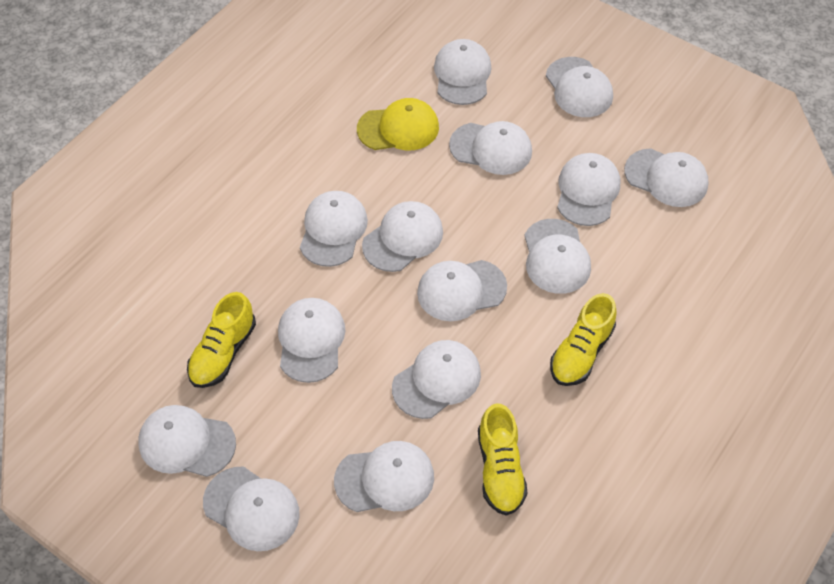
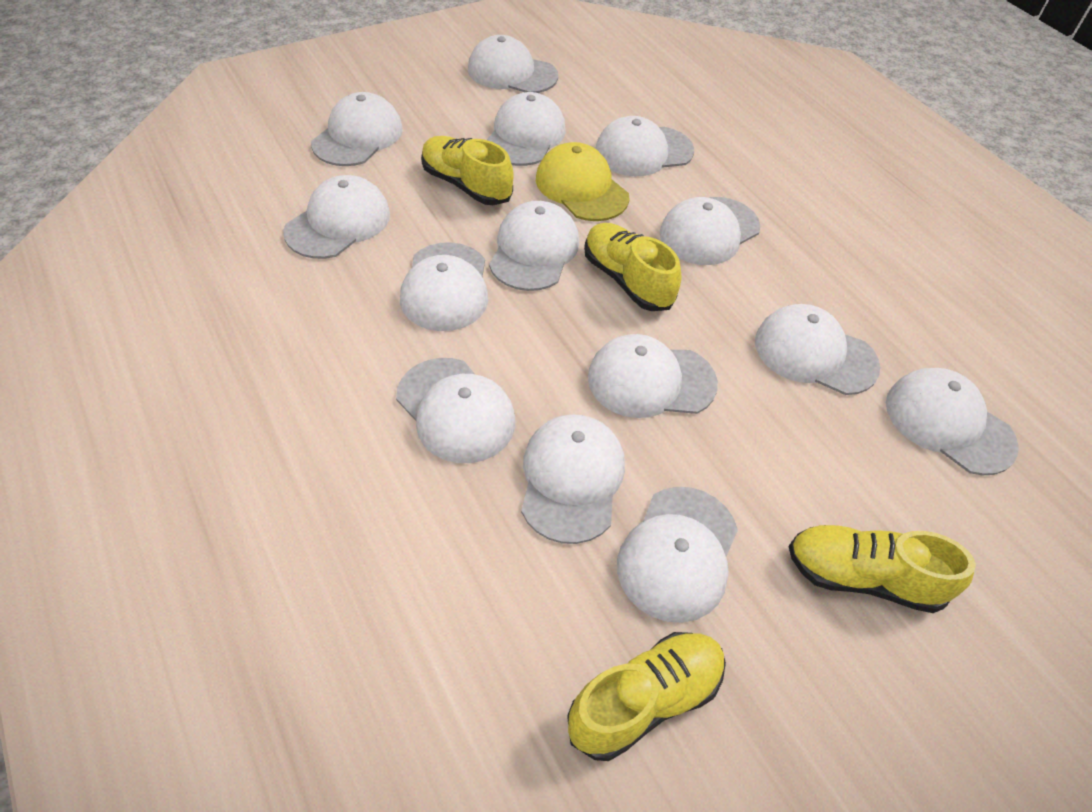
yellow shoe: 3 -> 4

